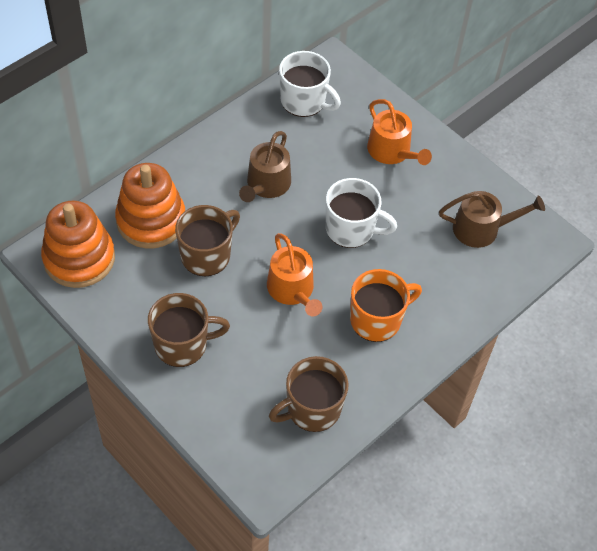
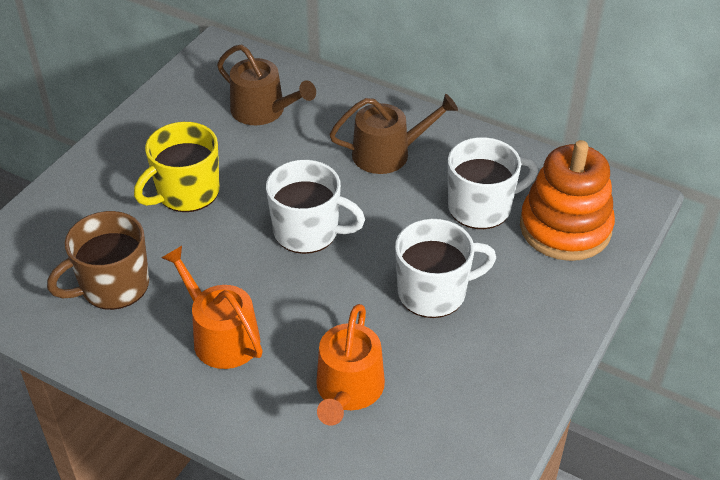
brown mug: 3 -> 1
orange mug: 1 -> 0
orange stacking toy: 2 -> 1
white mug: 2 -> 3
yellow mug: 0 -> 1

